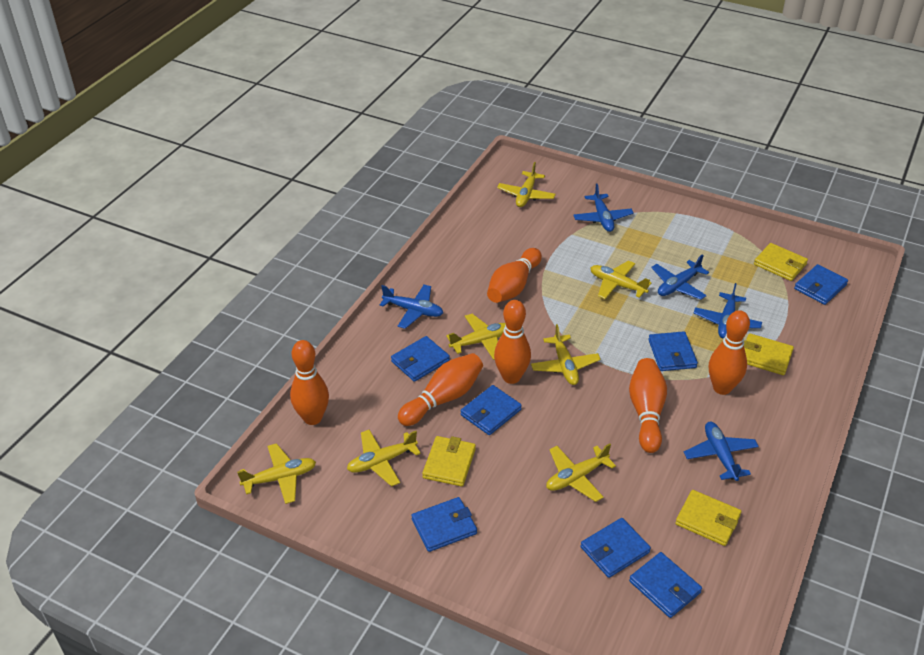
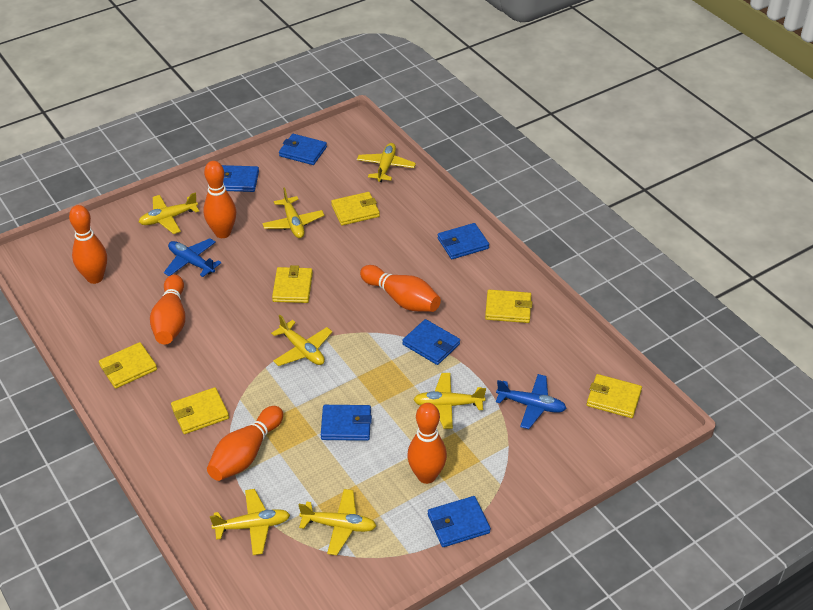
blue plane: 5 -> 2
blue wallet: 7 -> 6
yellow wallet: 4 -> 6

